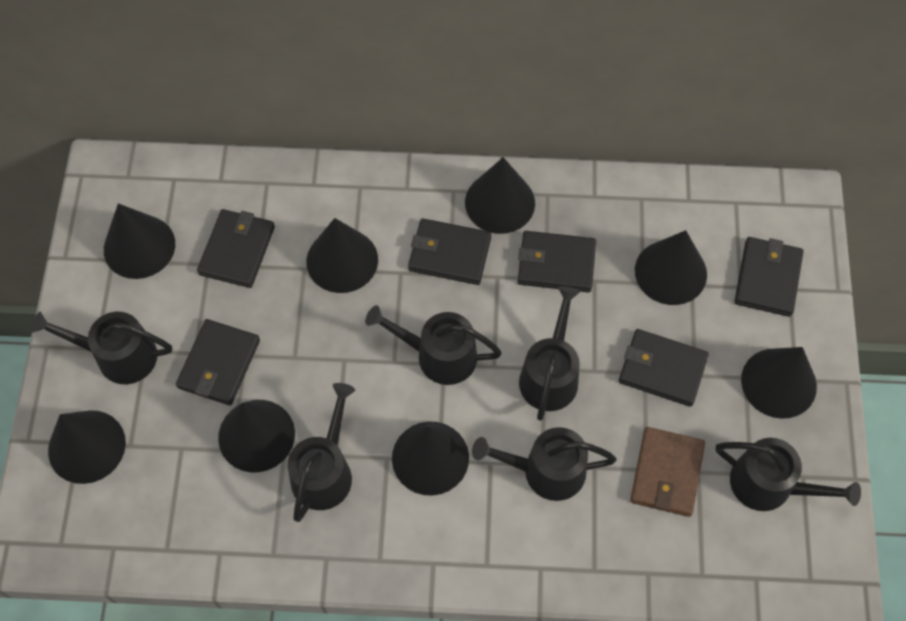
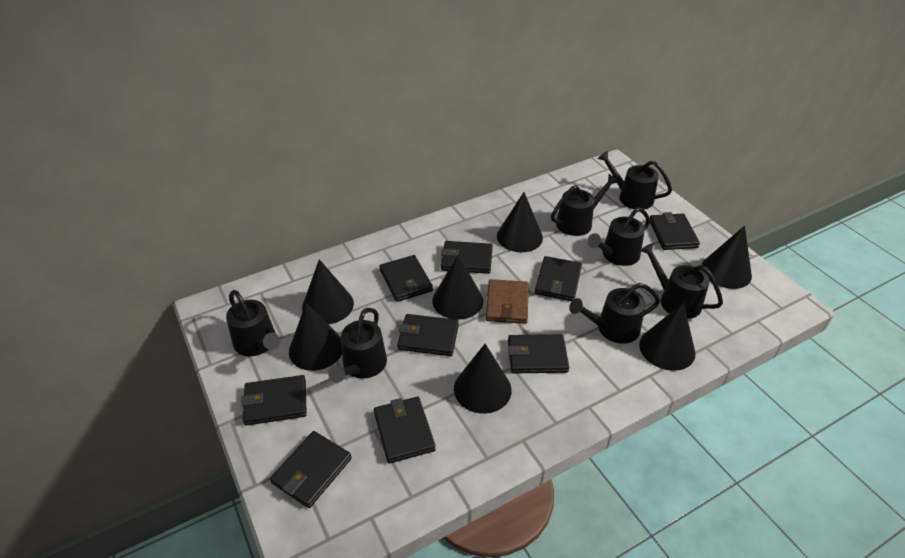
black cone: 8 -> 7
black wallet: 6 -> 9
black watering can: 6 -> 7

